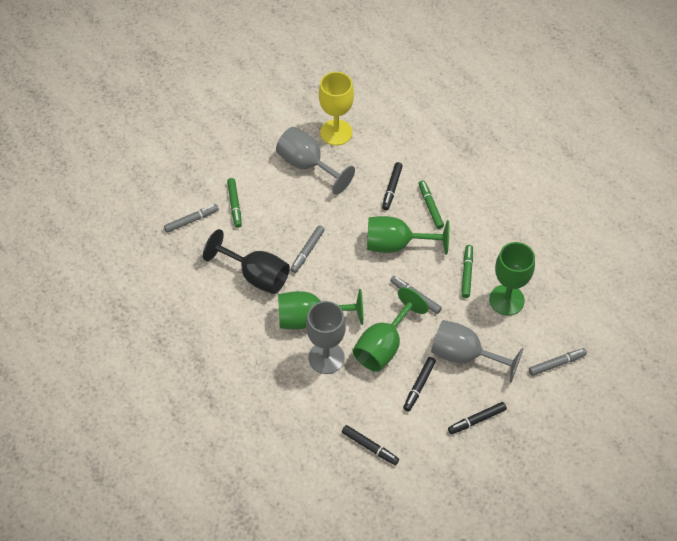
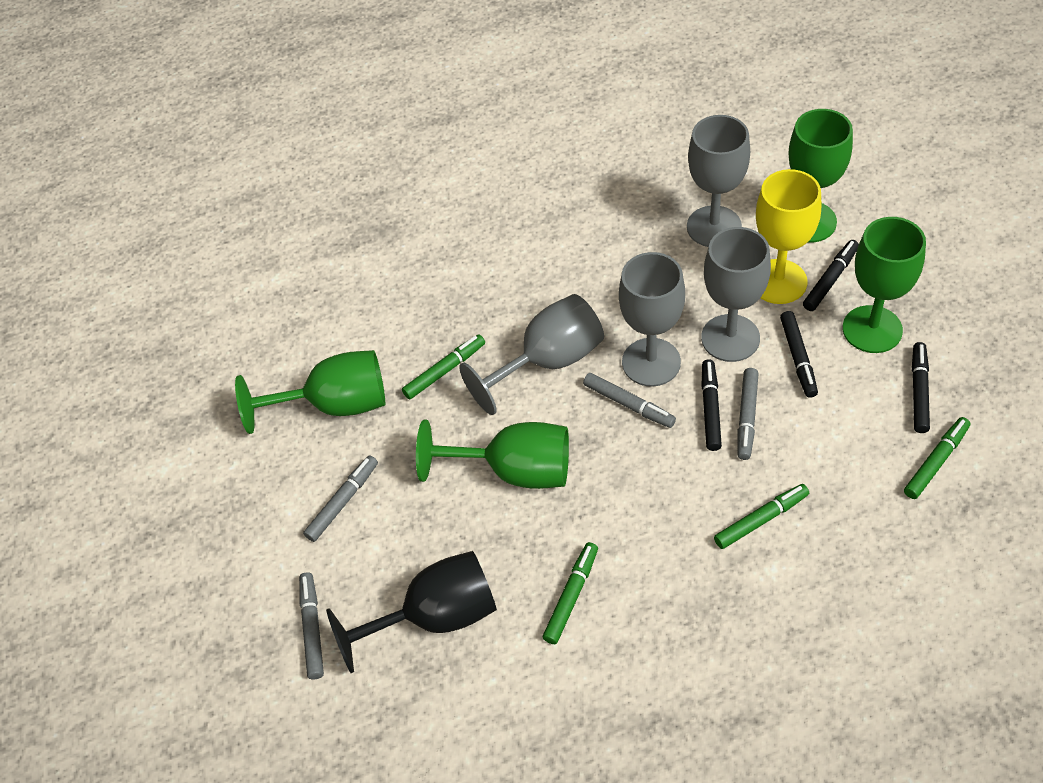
green marker: 3 -> 4
grey goblet: 3 -> 4

